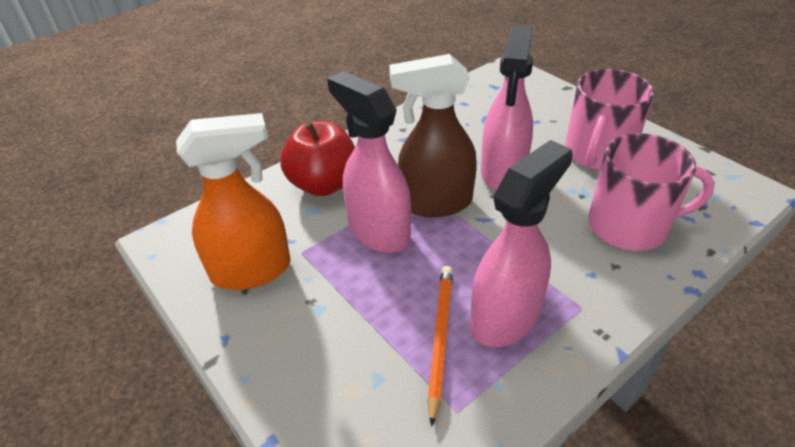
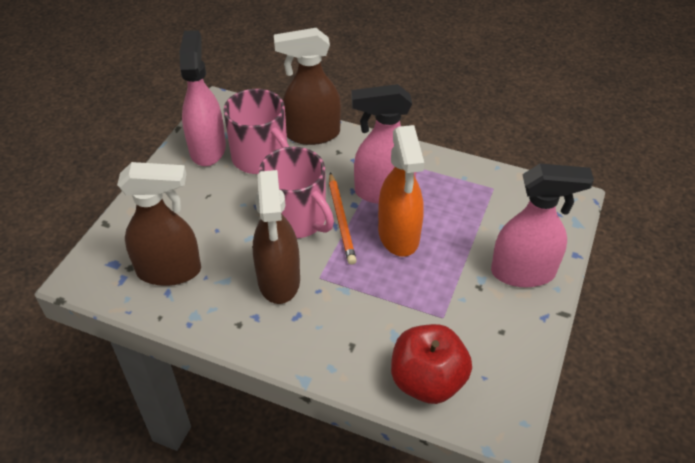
brown spray bottle: 1 -> 3

